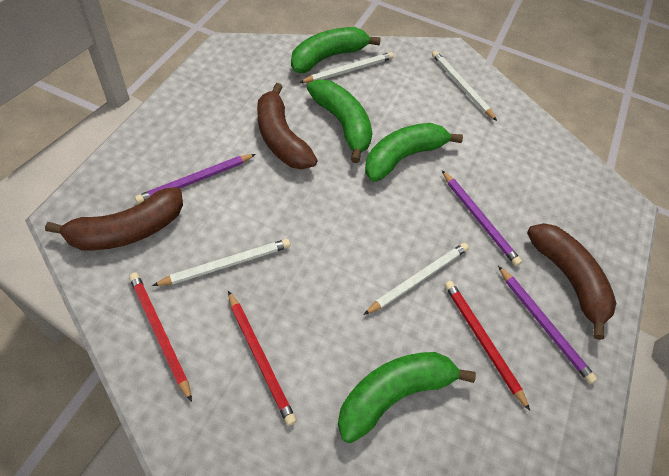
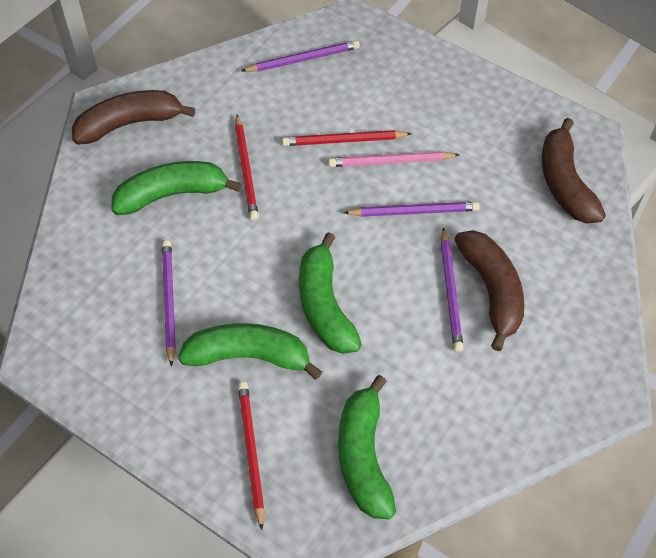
pink pencil: 0 -> 1
purple pencil: 3 -> 4
white pencil: 4 -> 0

